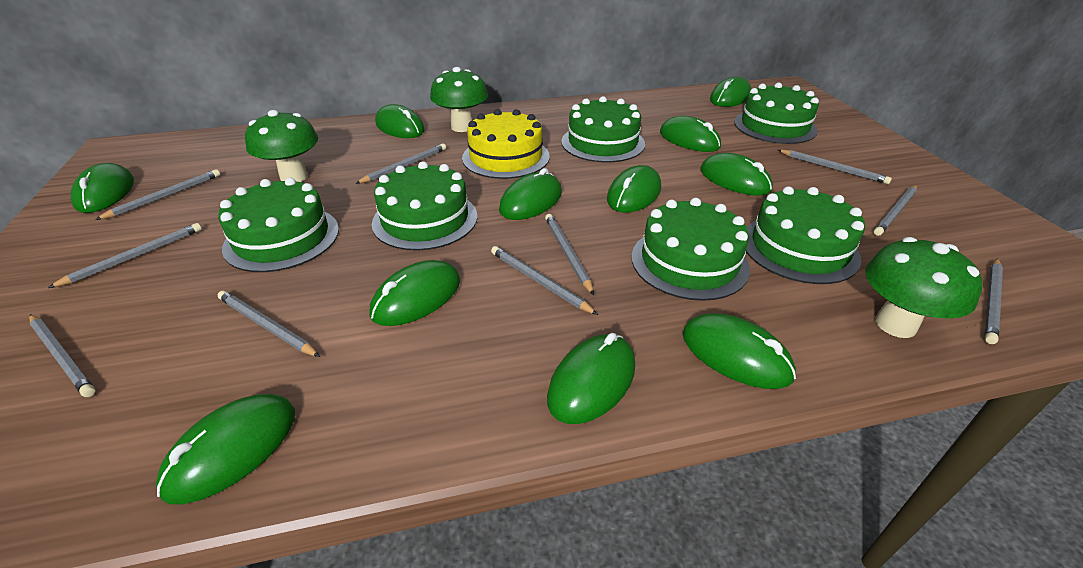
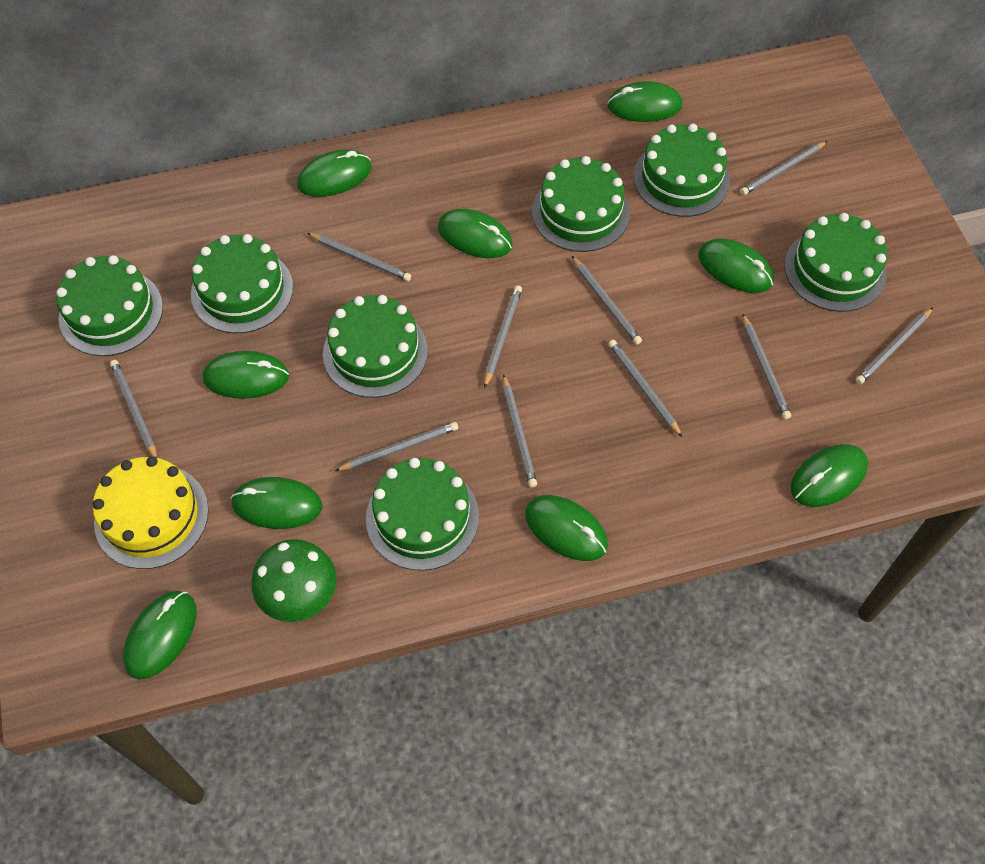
green cake: 6 -> 7
green mouse: 11 -> 9
green mushroom: 3 -> 1

